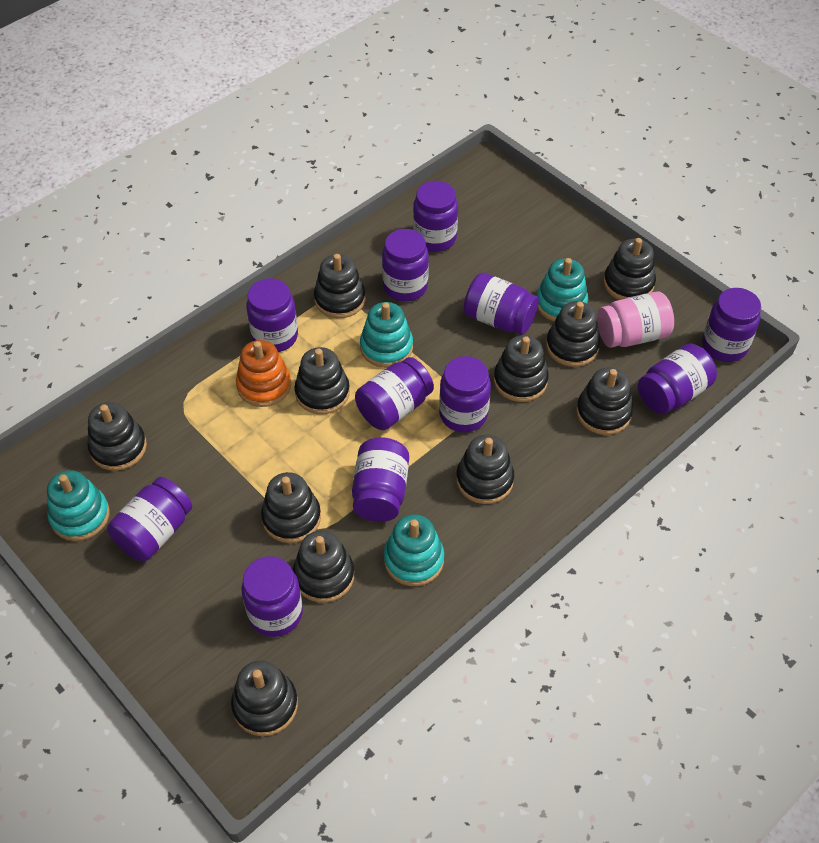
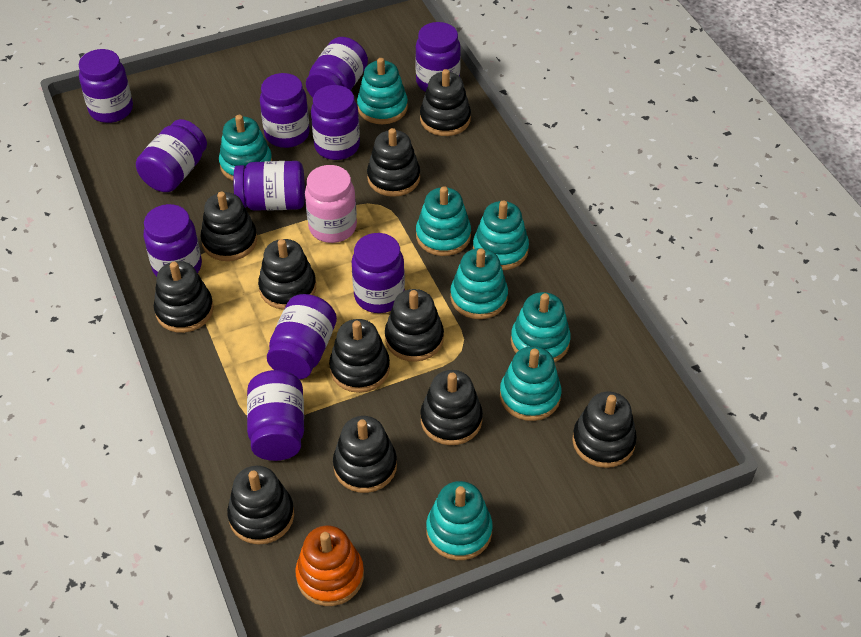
turquoise stacking toy: 4 -> 8

